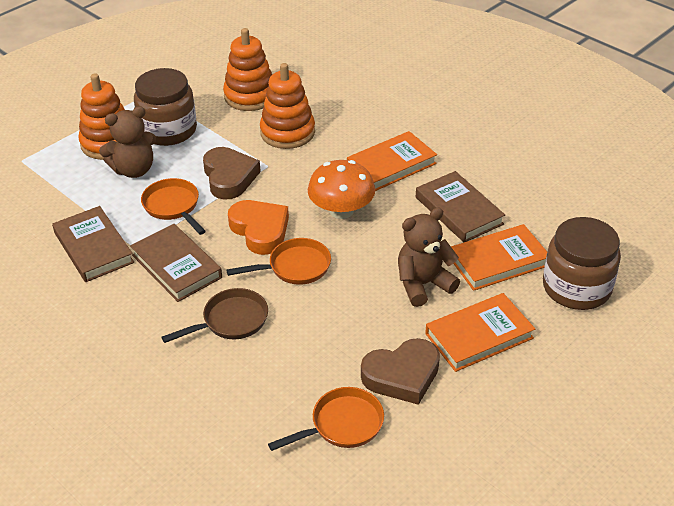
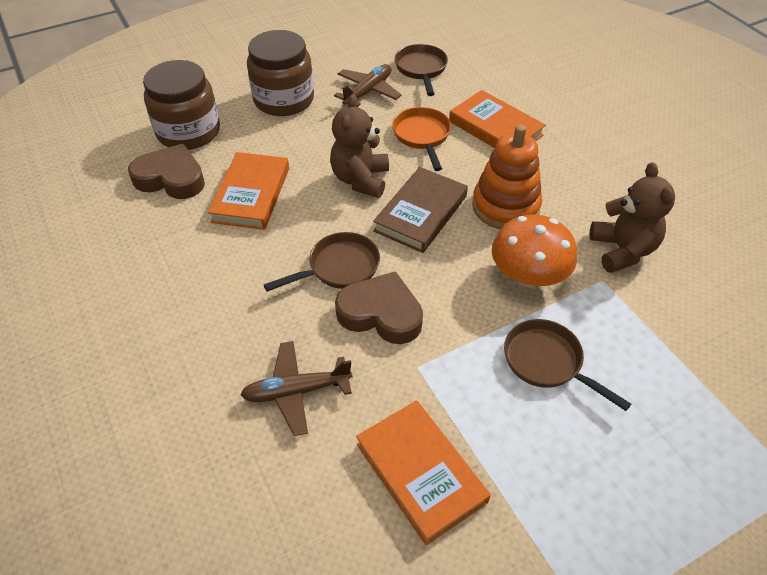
brown book: 3 -> 1
brown pan: 1 -> 3
brown plane: 0 -> 2
orange heart: 1 -> 0
orange pan: 3 -> 1
orange stacking toy: 3 -> 1

